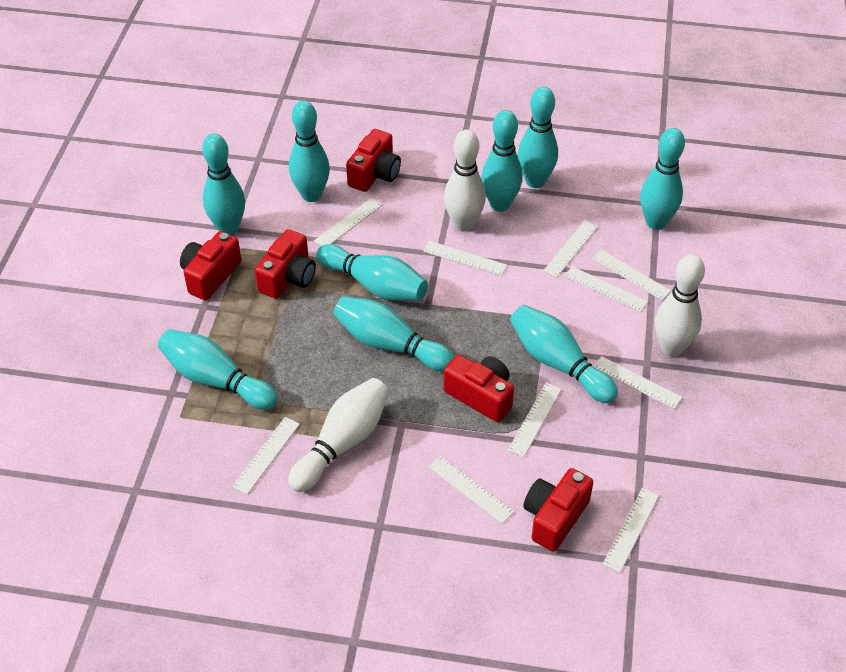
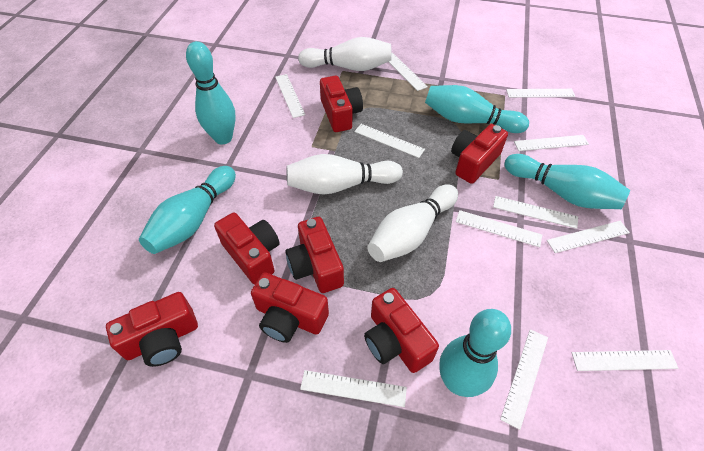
red camera: 5 -> 7
turquoise bowling pin: 9 -> 5
white ruler: 10 -> 11

